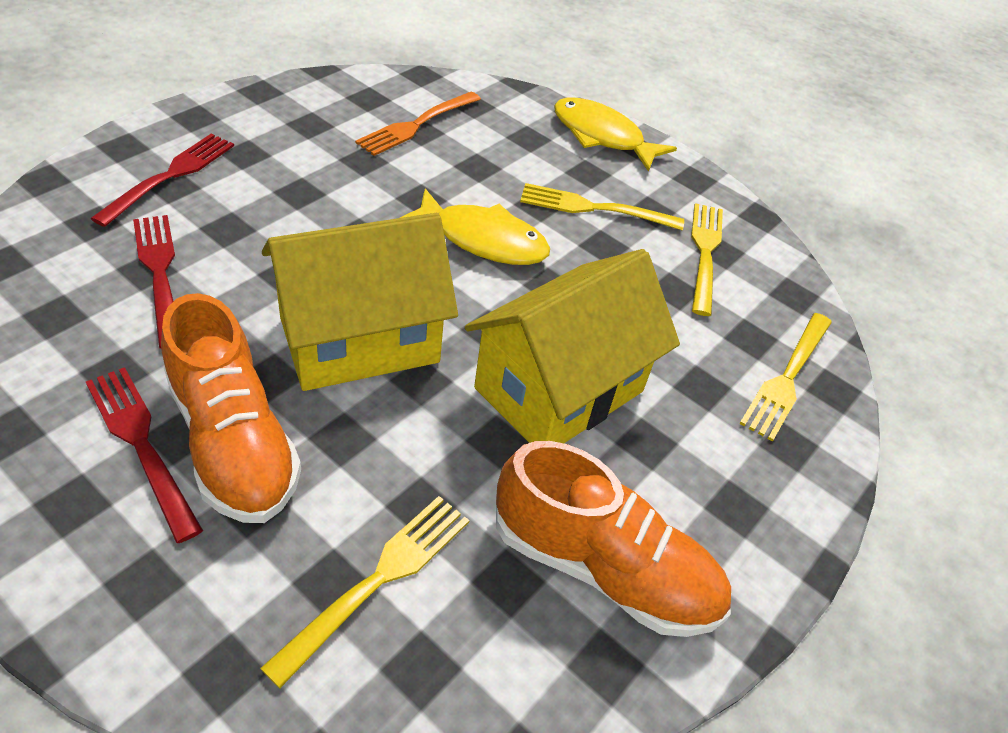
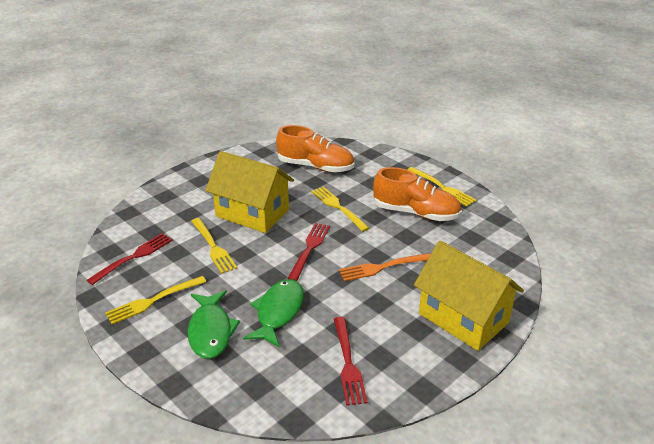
green fish: 0 -> 2
yellow fish: 2 -> 0

